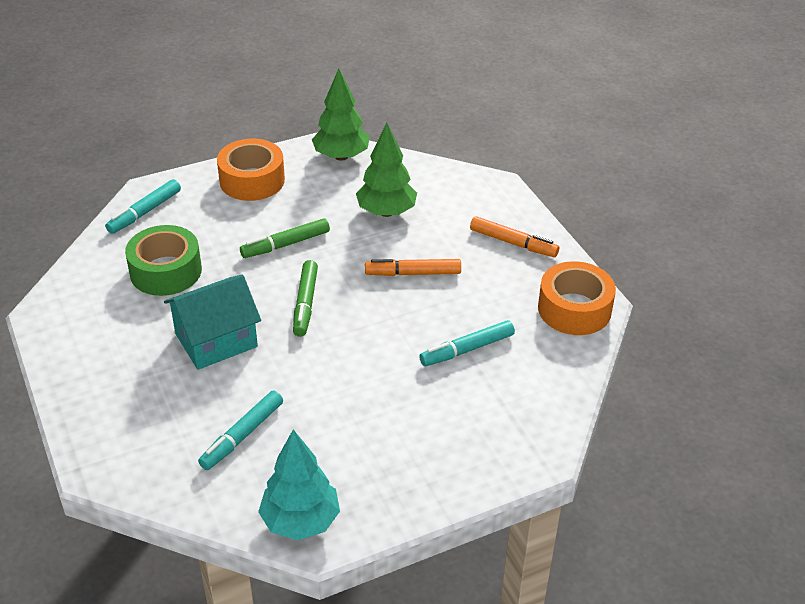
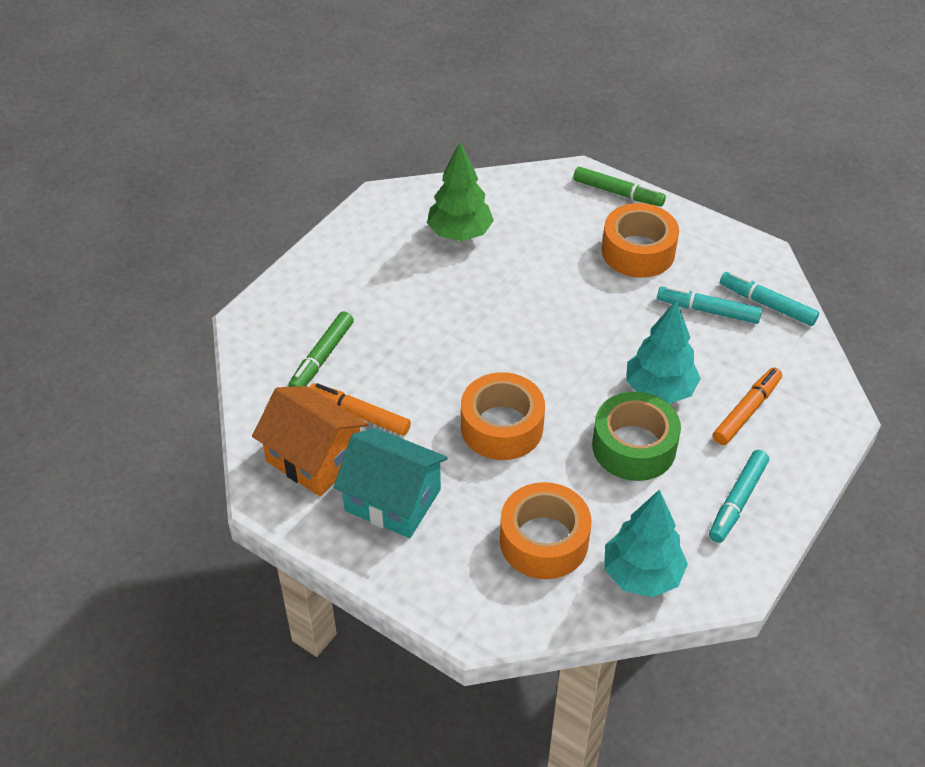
green tree: 2 -> 1
orange house: 0 -> 1
orange tape: 2 -> 3
turquoise tree: 1 -> 2

